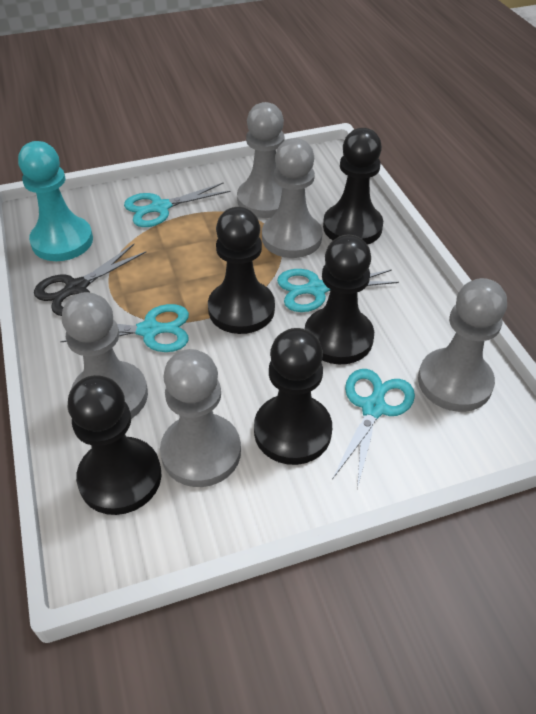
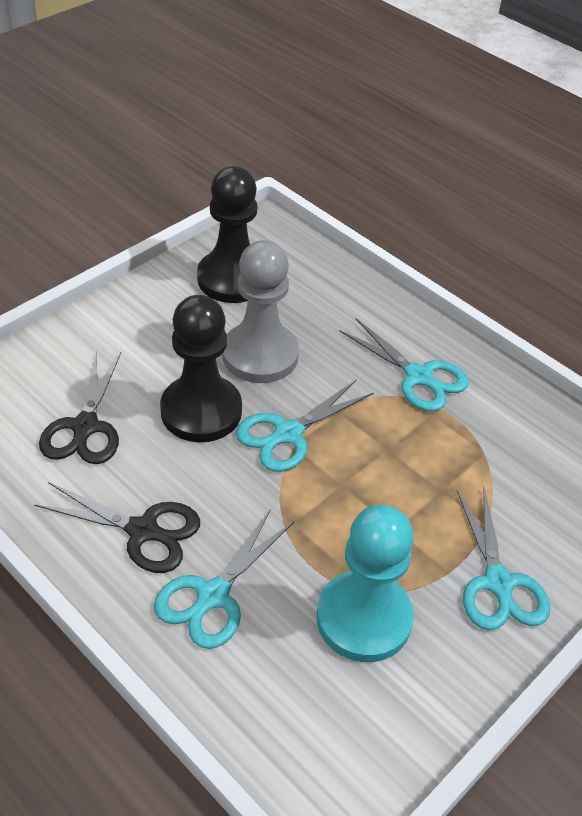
black pawn: 5 -> 2
black scissors: 1 -> 2
grey pawn: 5 -> 1

